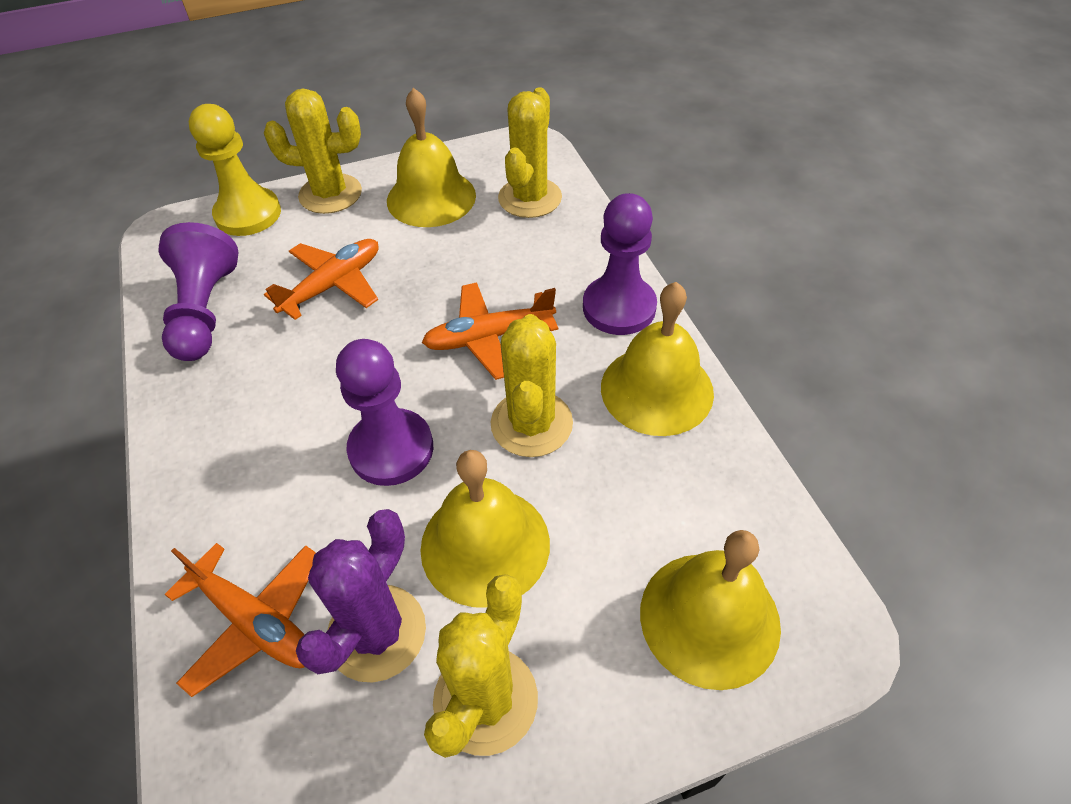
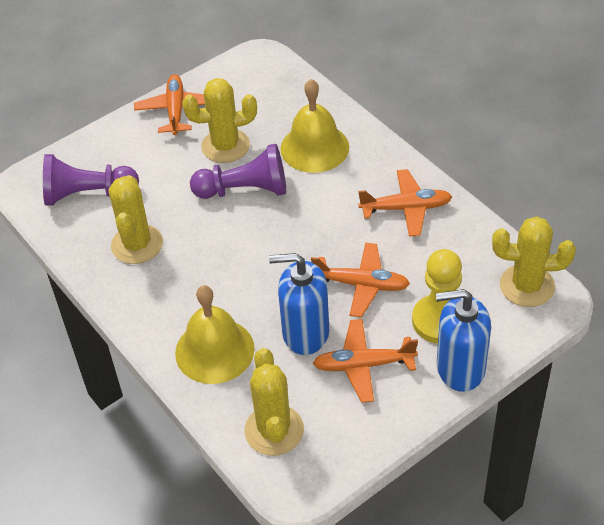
blue soap dispenser: 0 -> 2
orange plane: 3 -> 4
purple cactus: 1 -> 0
purple pawn: 3 -> 2
yellow bell: 4 -> 2

